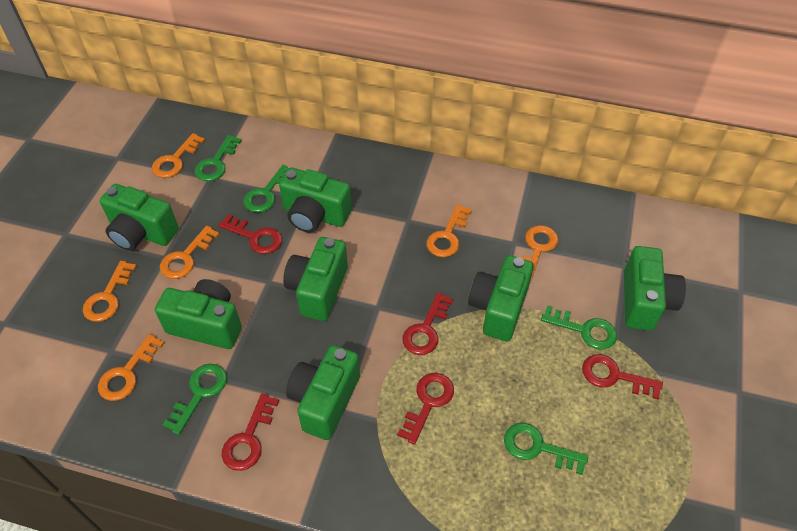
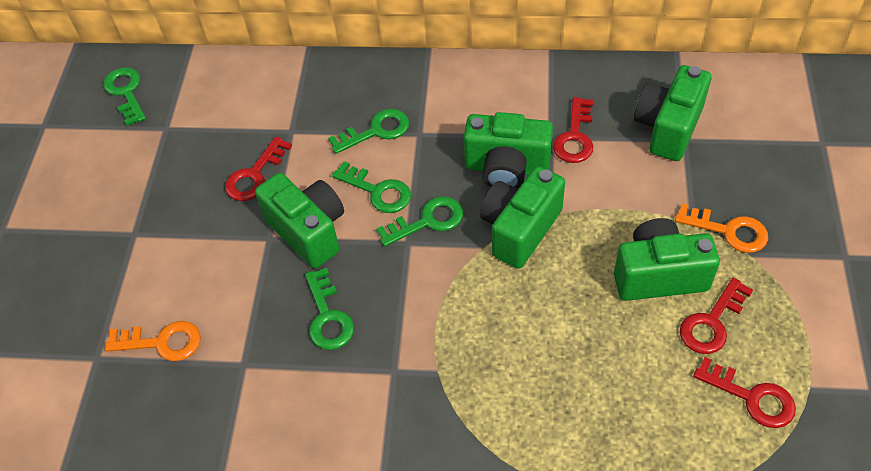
green camera: 7 -> 5
orange key: 6 -> 2
red key: 5 -> 4

